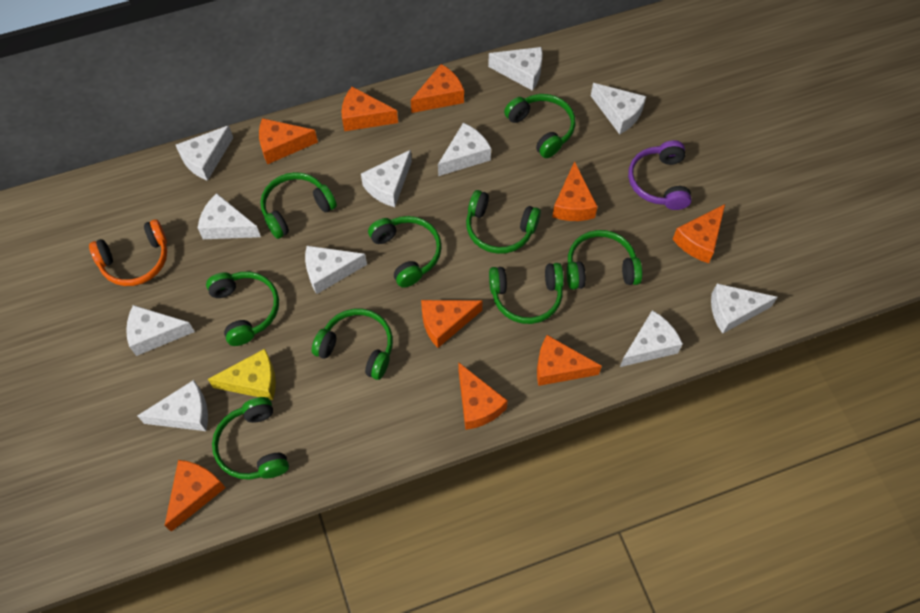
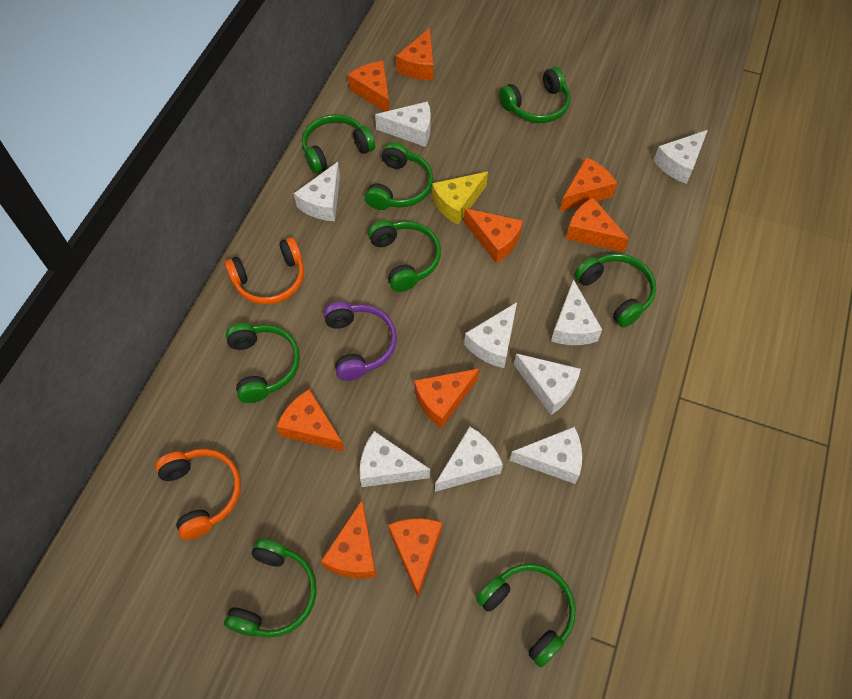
green headphones: 9 -> 8
orange headphones: 1 -> 2
white cheese: 11 -> 9

